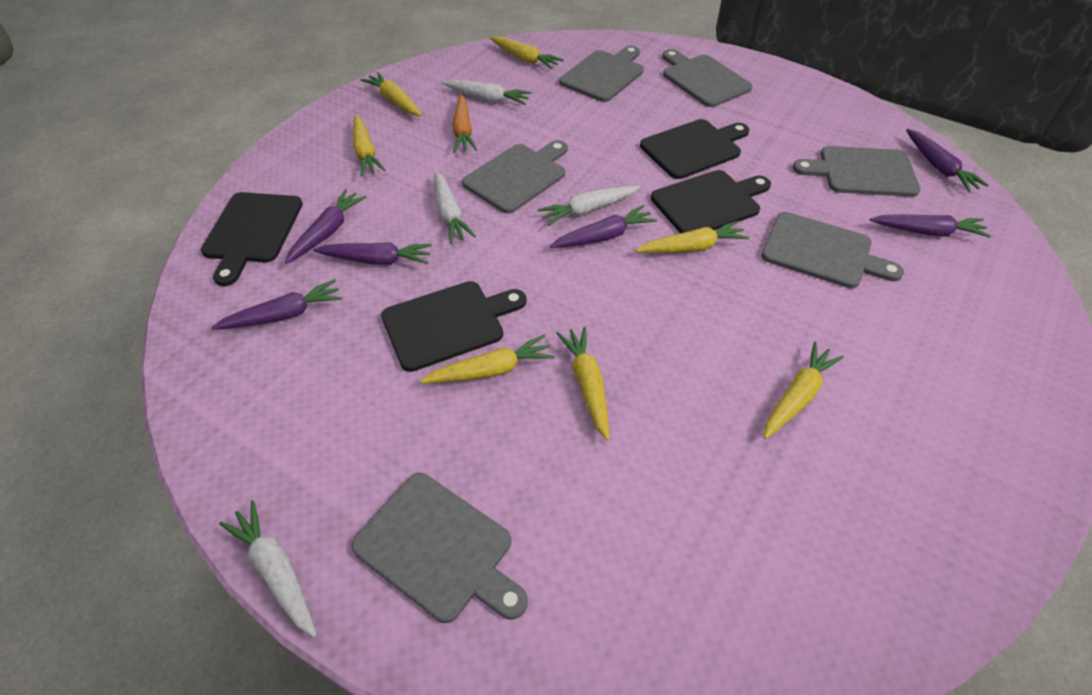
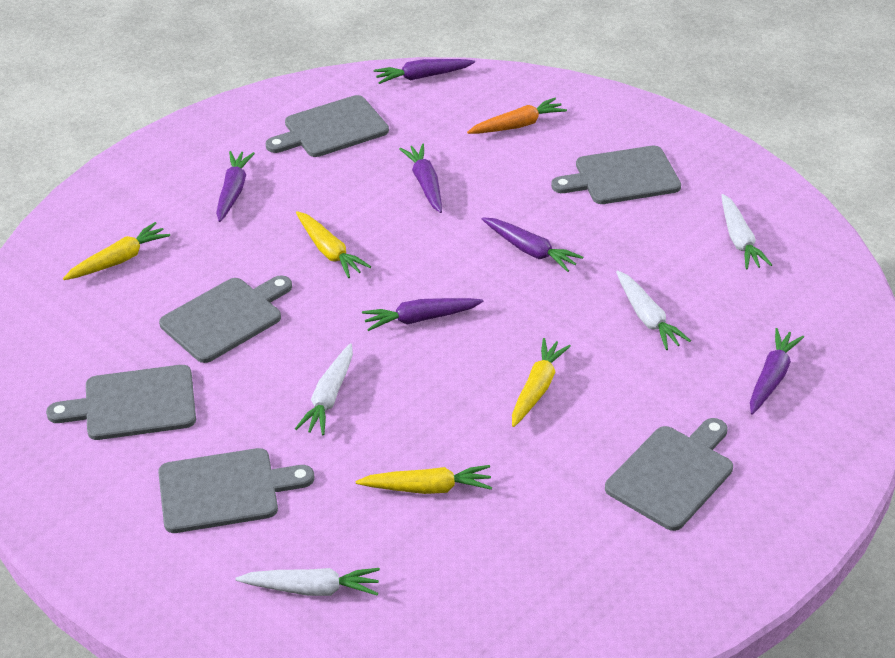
black cutting board: 4 -> 0
yellow carrot: 7 -> 4

